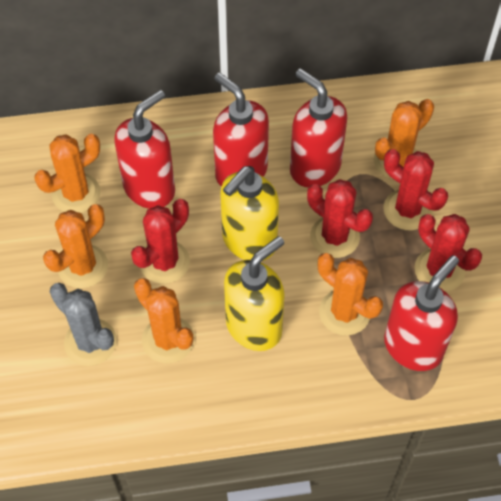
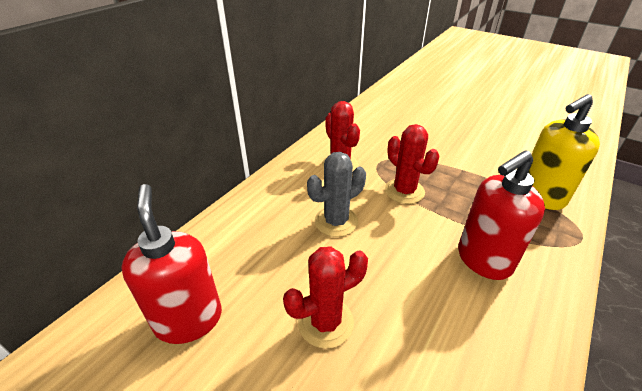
orange cactus: 5 -> 0
red cactus: 4 -> 3
red soap dispenser: 4 -> 2
yellow soap dispenser: 2 -> 1

